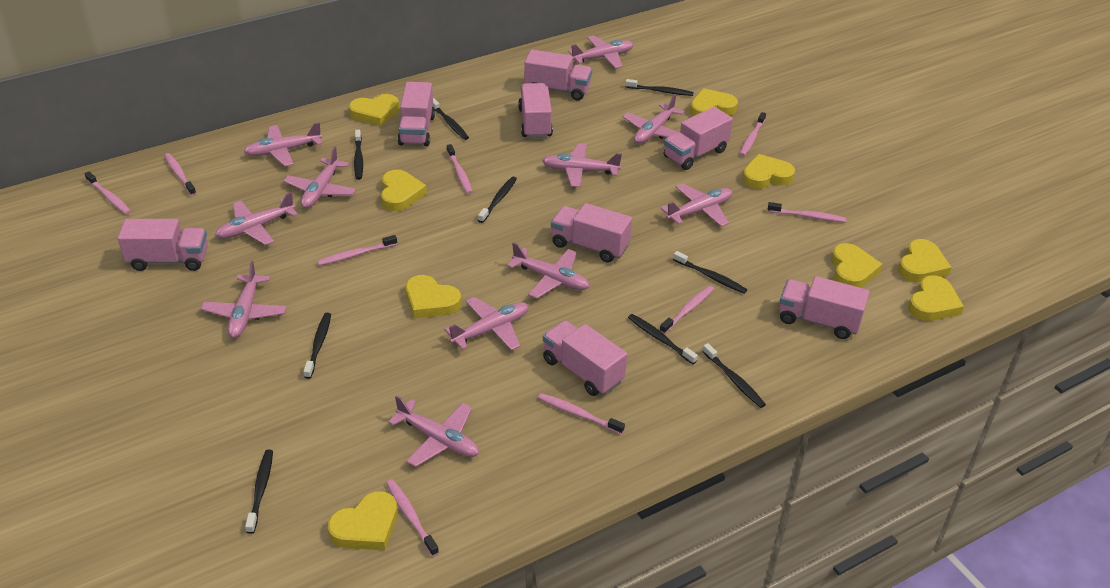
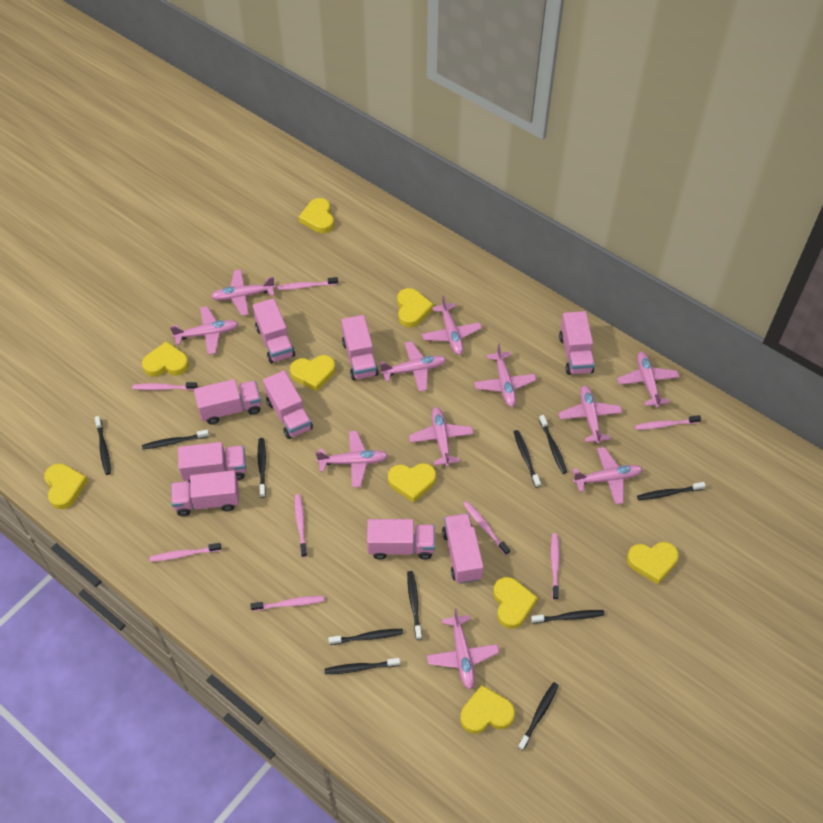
black toothbrush: 9 -> 11
pink toothbrush: 9 -> 8
pink truck: 8 -> 9

